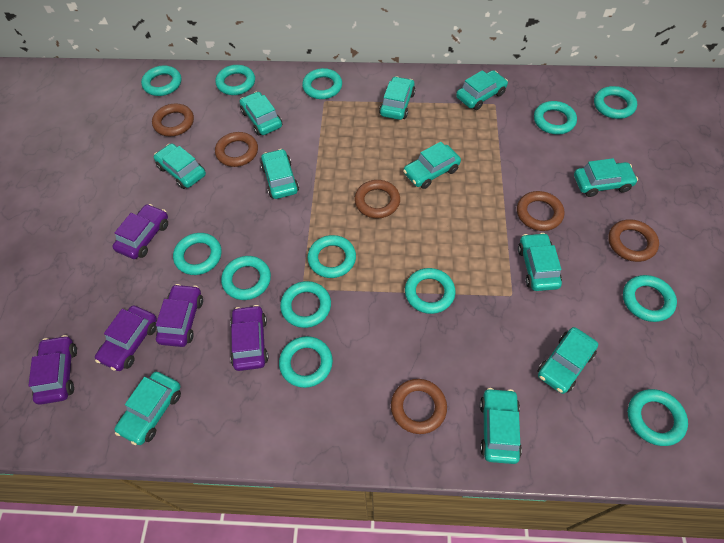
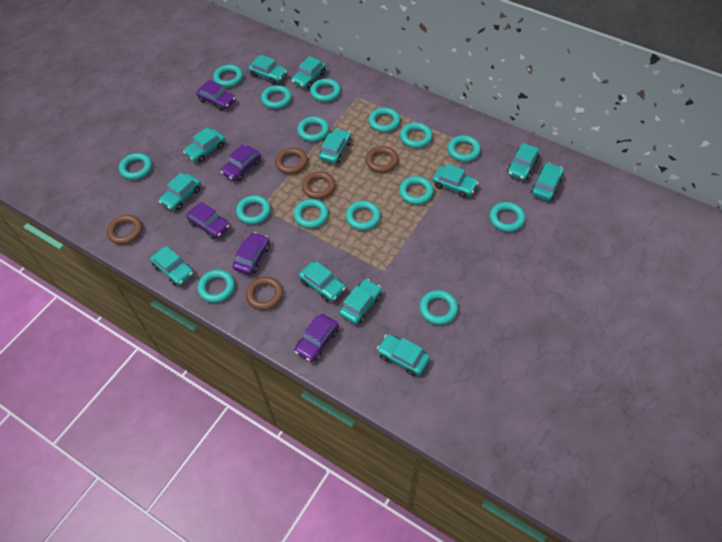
brown ring: 6 -> 5
turquoise car: 11 -> 12
turquoise ring: 13 -> 15

